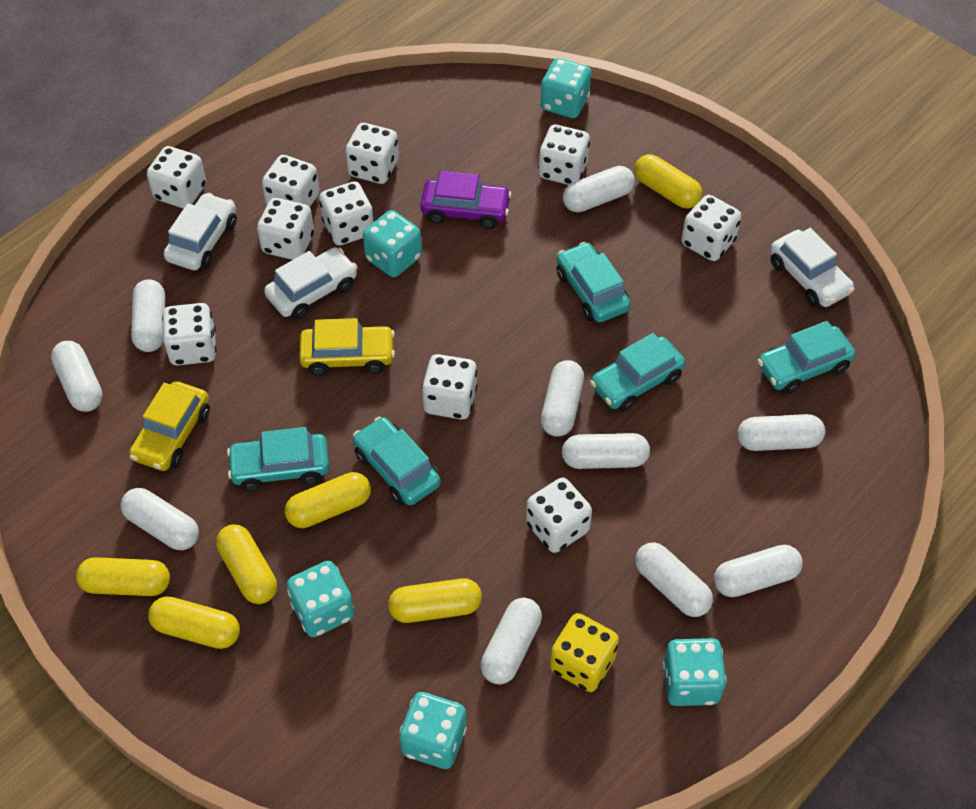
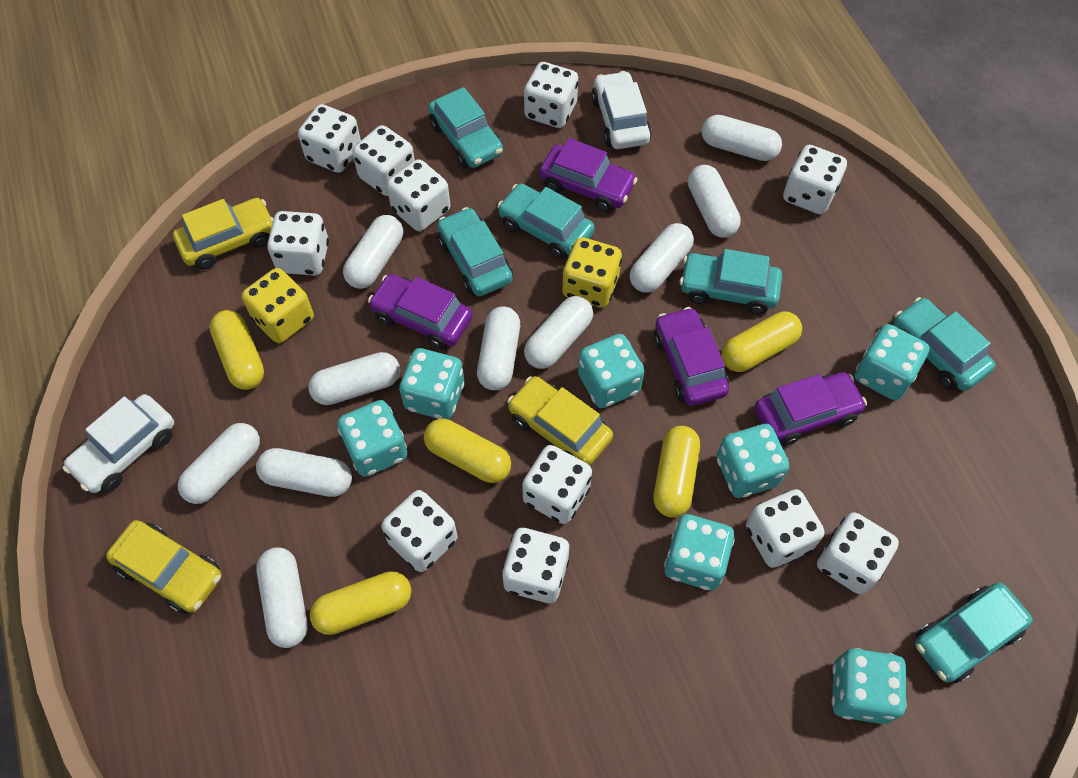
purple car: 1 -> 4
turquoise car: 5 -> 6
turquoise dice: 5 -> 7
white car: 3 -> 2
white dice: 10 -> 11
yellow capsule: 6 -> 5
yellow car: 2 -> 3
yellow dice: 1 -> 2

